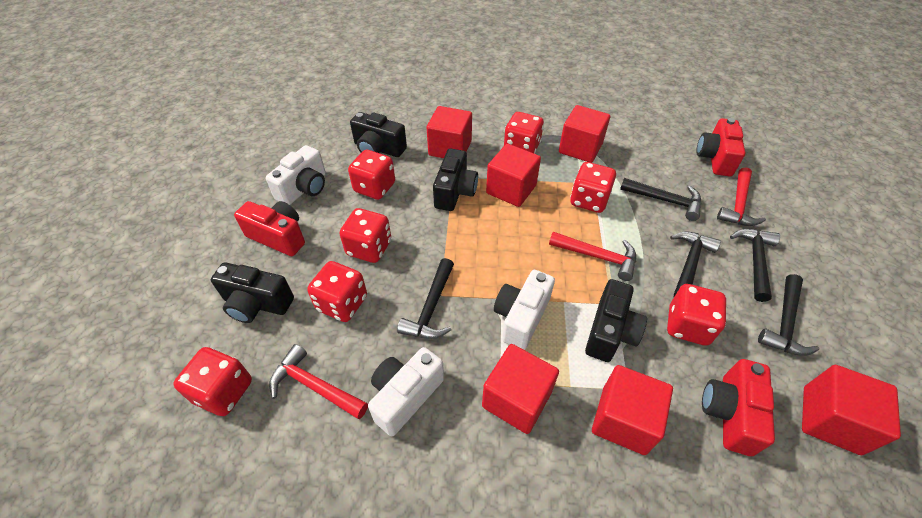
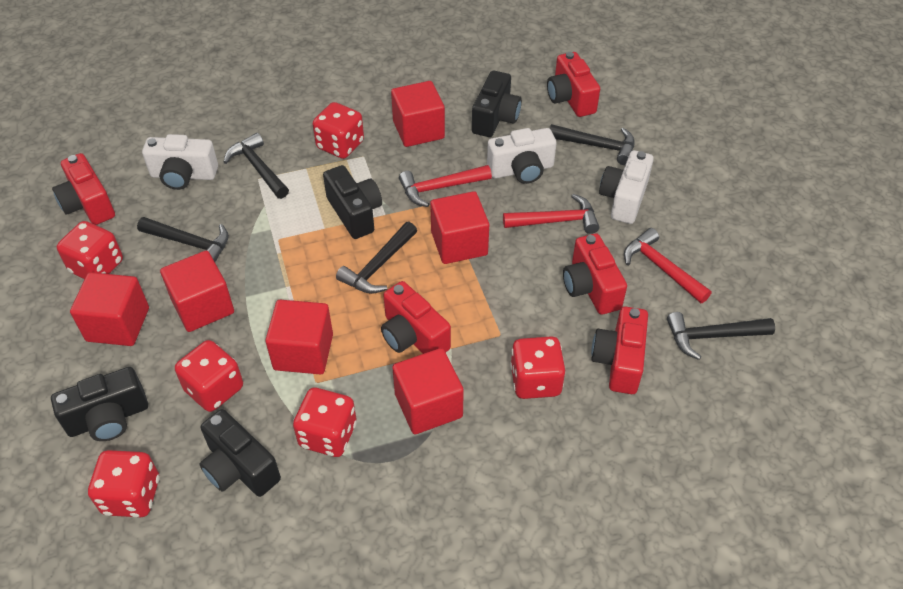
red camera: 3 -> 5
red dice: 7 -> 6

